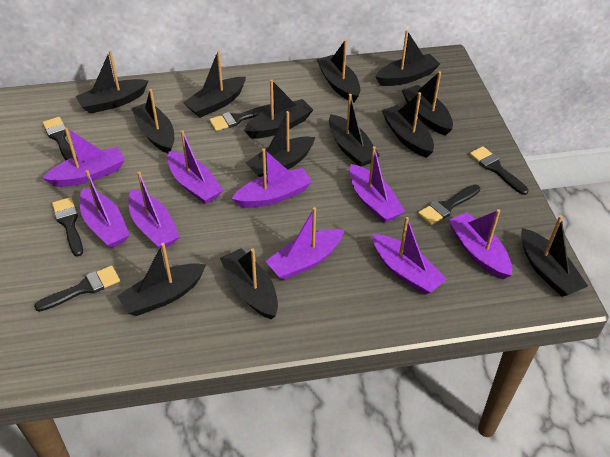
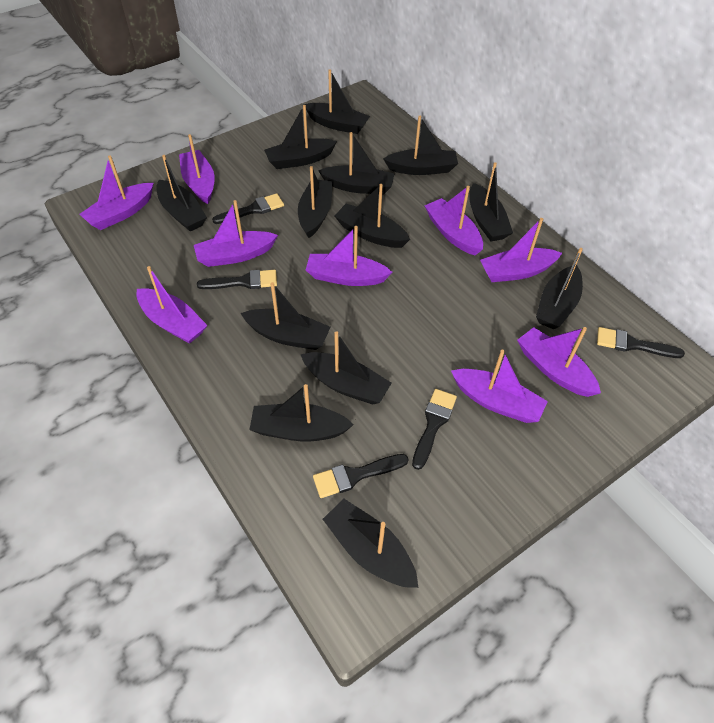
black brush: 6 -> 5

